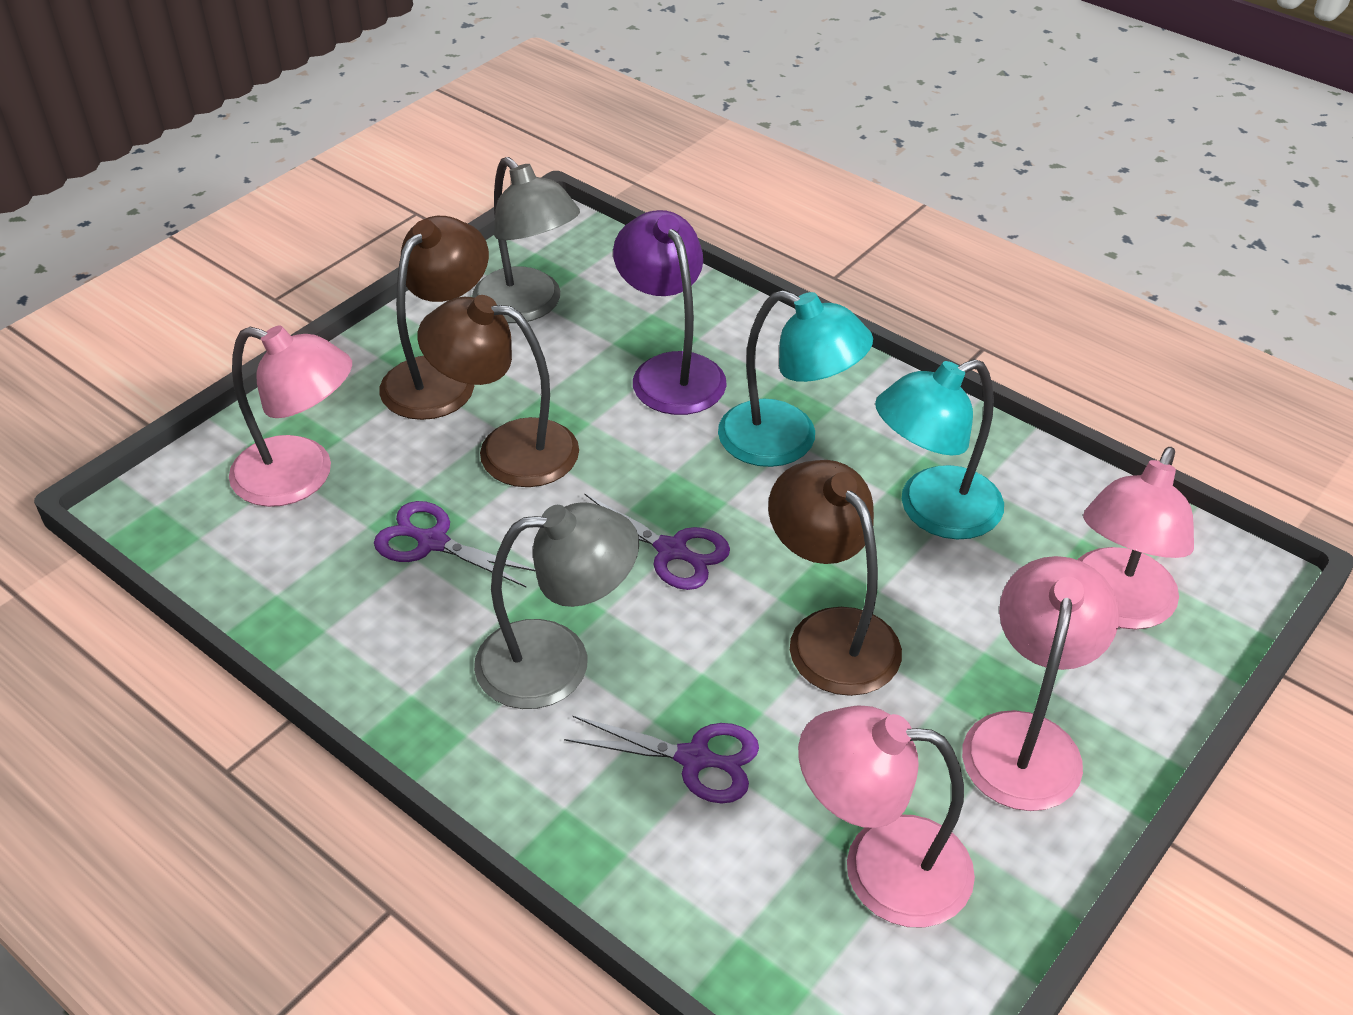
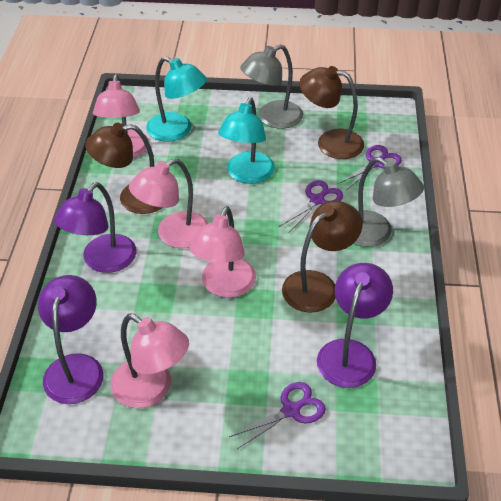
purple lamp: 1 -> 3

